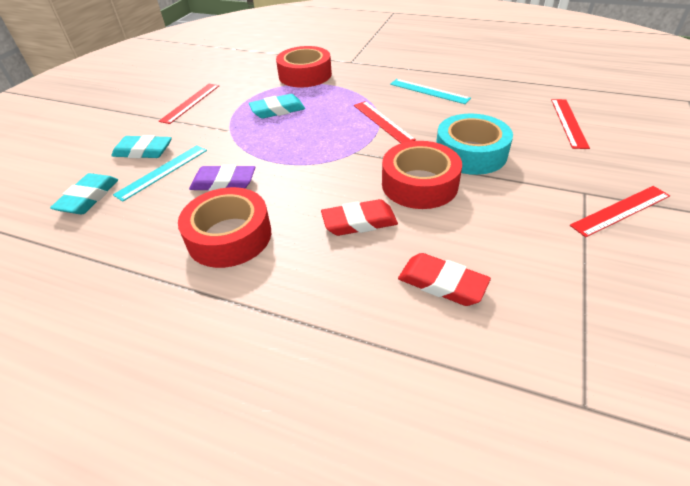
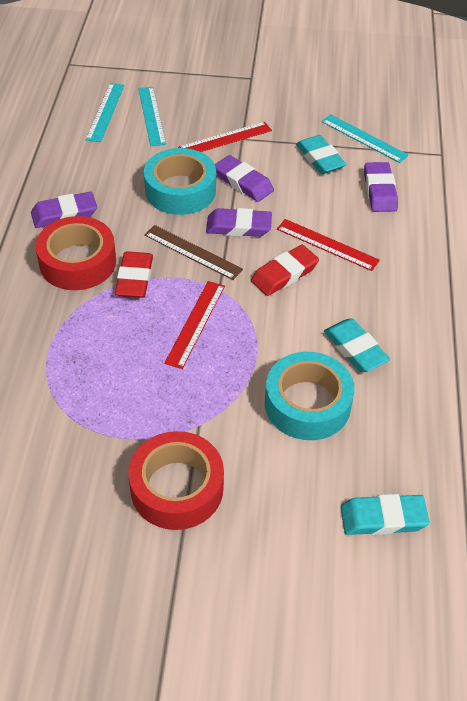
brown ruler: 0 -> 1
purple eraser: 1 -> 4
red ruler: 4 -> 3
red tape: 3 -> 2
turquoise ruler: 2 -> 3
turquoise tape: 1 -> 2

